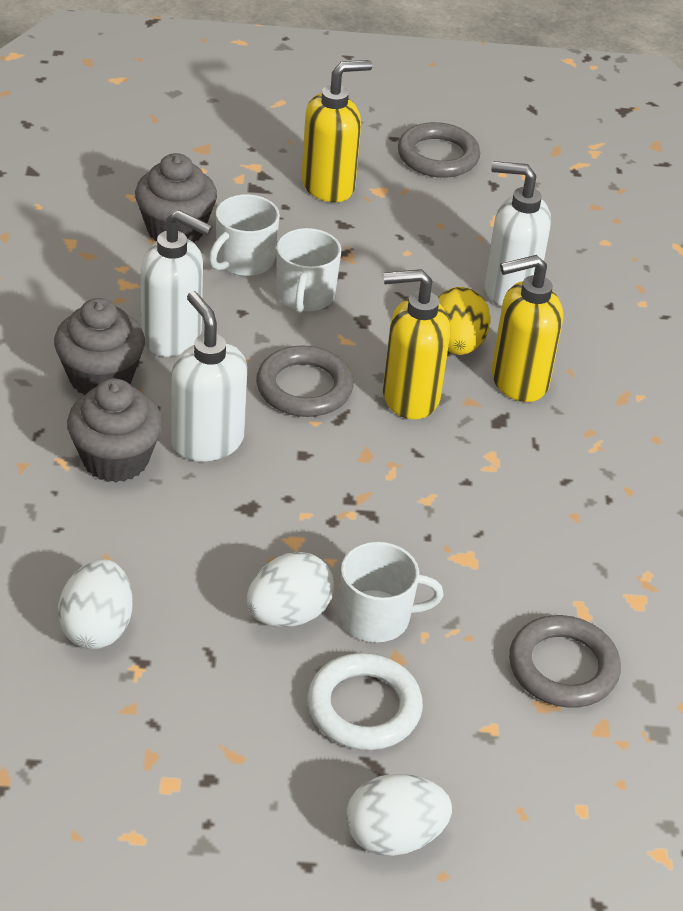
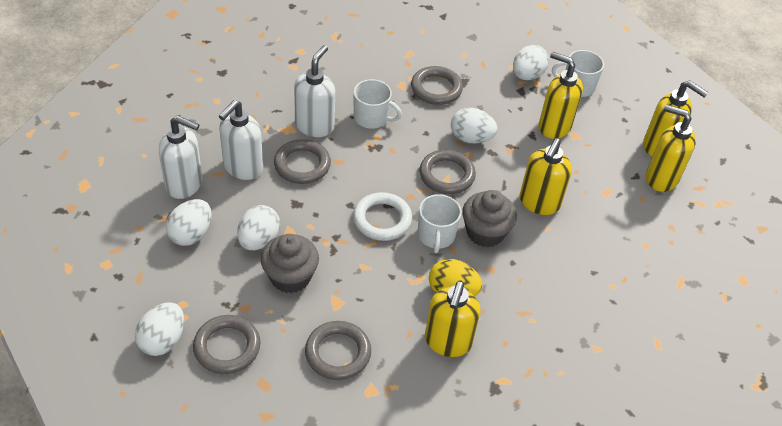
grey cupcake: 3 -> 2
grey ring: 3 -> 5
white egg: 3 -> 5
yellow soap dispenser: 3 -> 5

